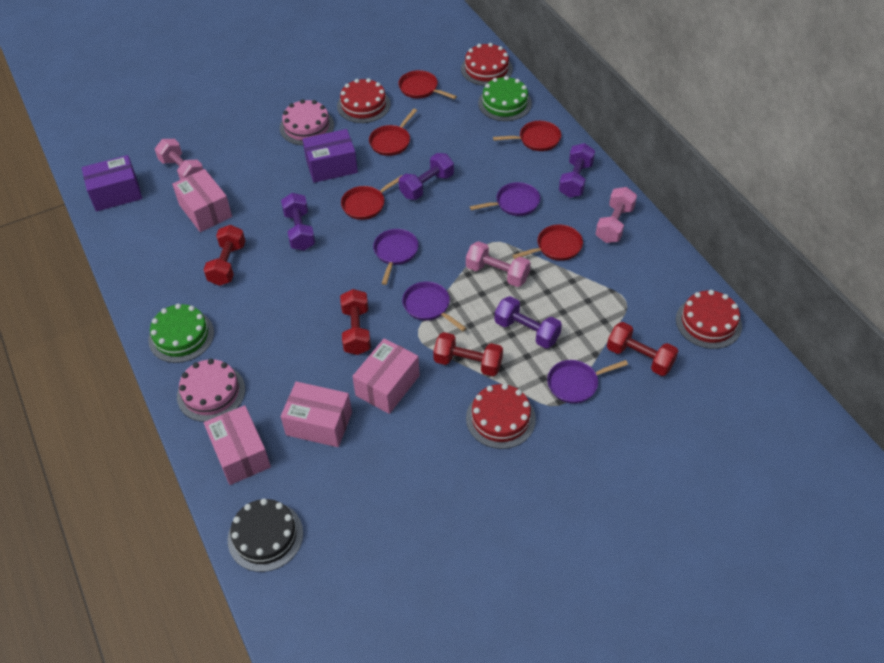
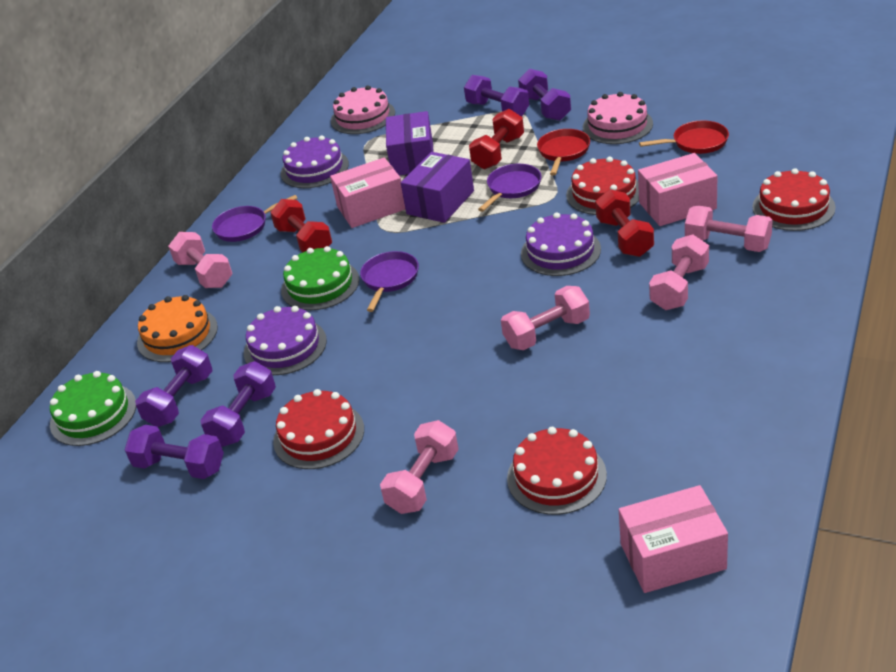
black cake: 1 -> 0
orange cake: 0 -> 1
pink box: 4 -> 3
pink dumbbell: 3 -> 5
purple cake: 0 -> 3
purple dumbbell: 4 -> 5
purple pan: 4 -> 3
red dumbbell: 4 -> 3
red pan: 5 -> 2

